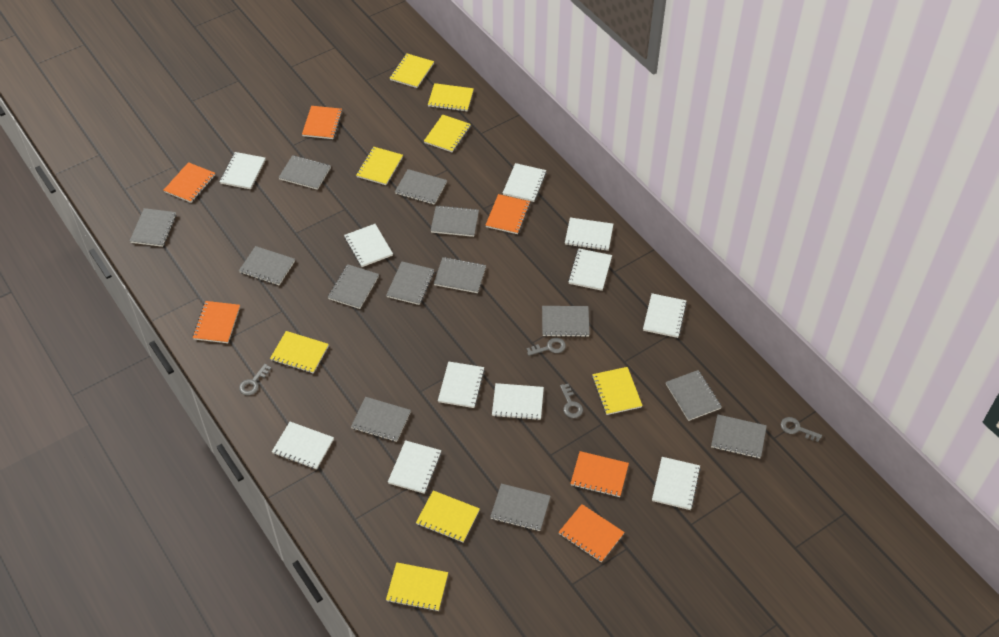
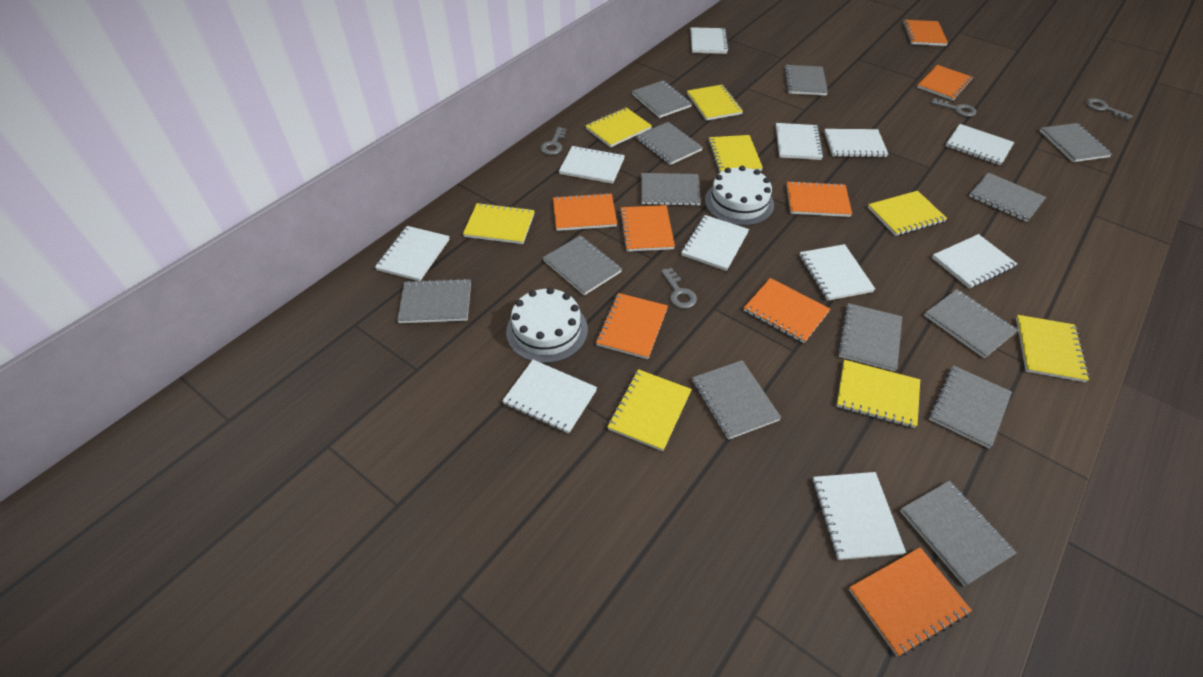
orange notebook: 6 -> 8
white cake: 0 -> 2

